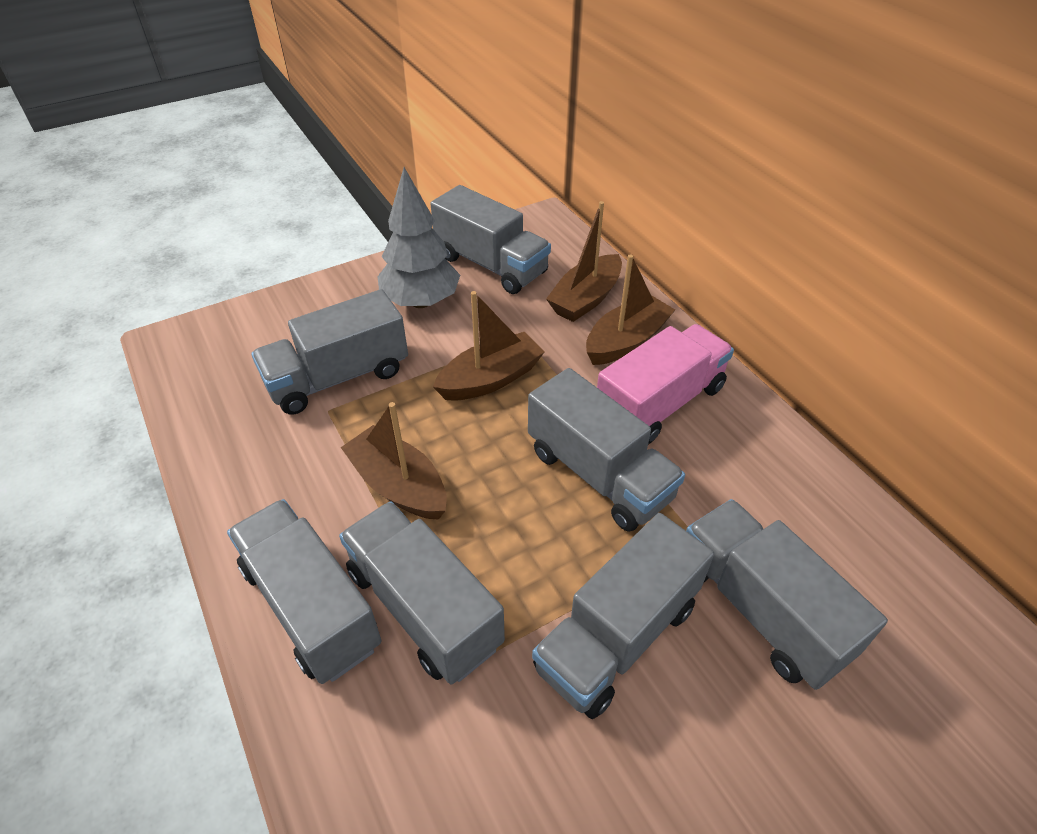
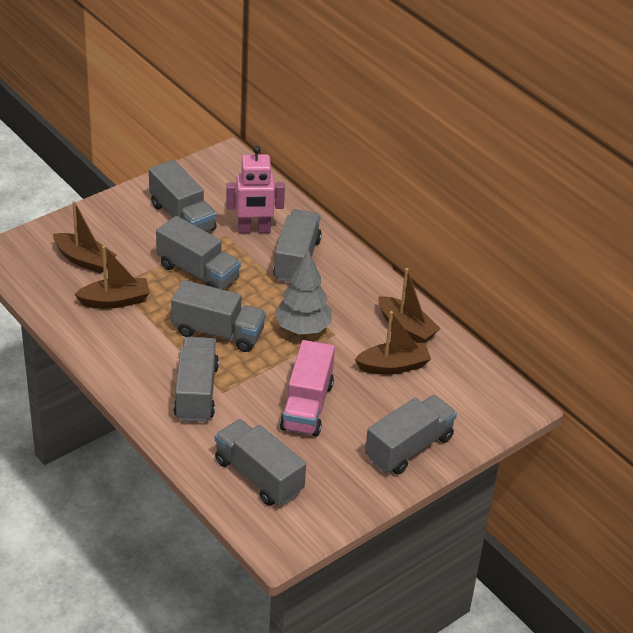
pink robot: 0 -> 1

